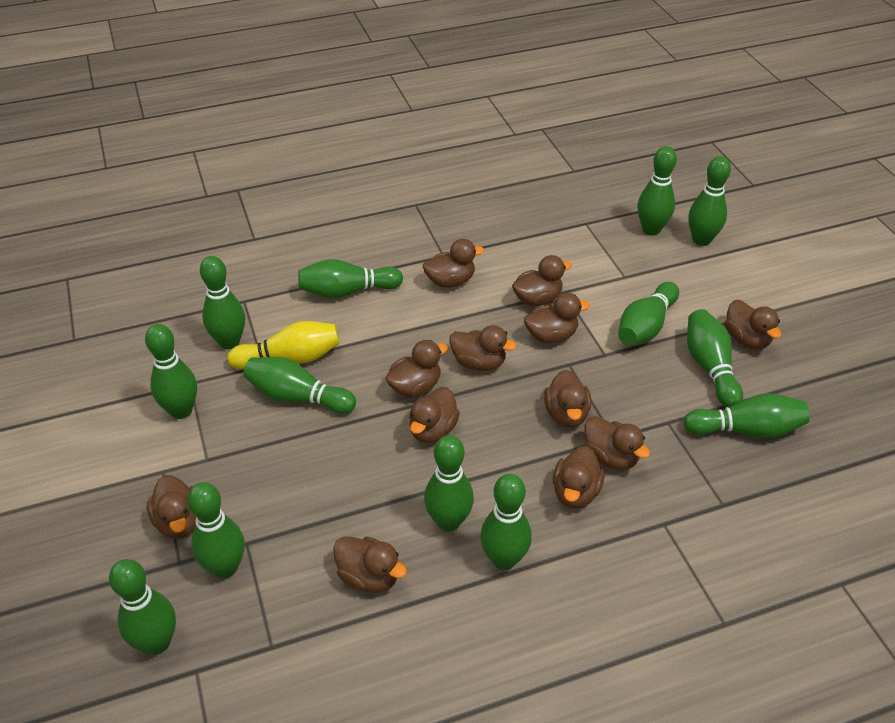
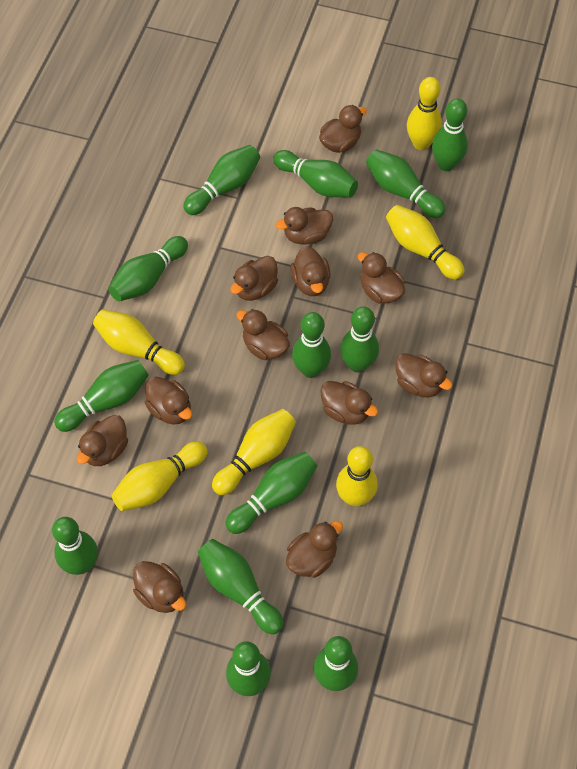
yellow bowling pin: 1 -> 6

